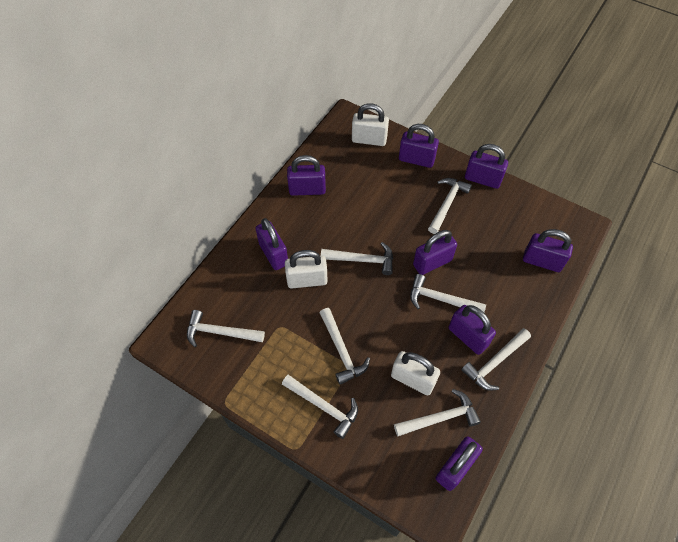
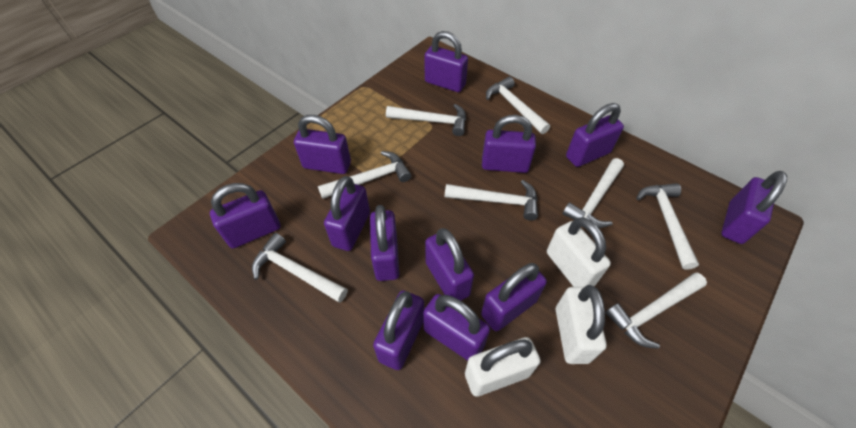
purple padlock: 8 -> 12

